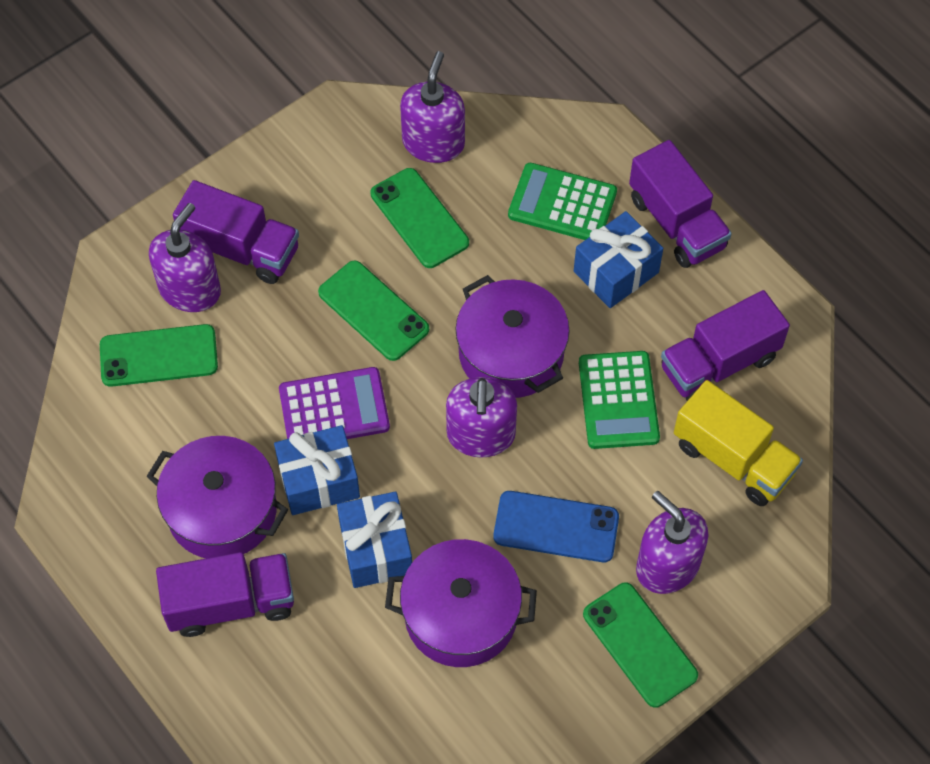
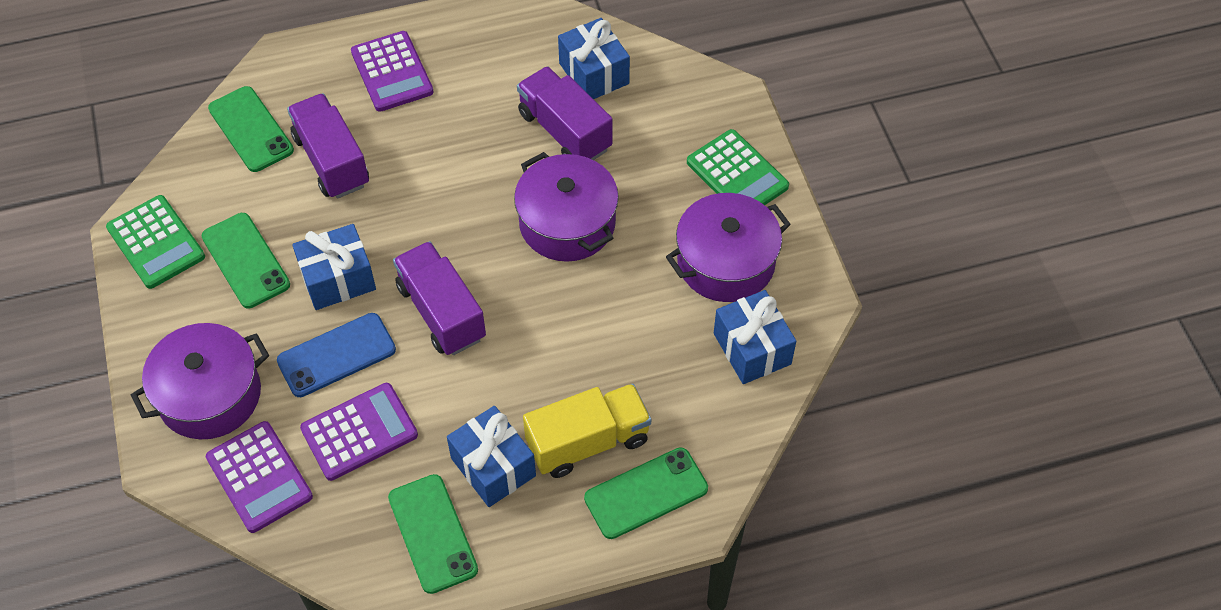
blue gift: 3 -> 4
purple calculator: 1 -> 3
purple soap dispenser: 4 -> 0
purple truck: 4 -> 3

